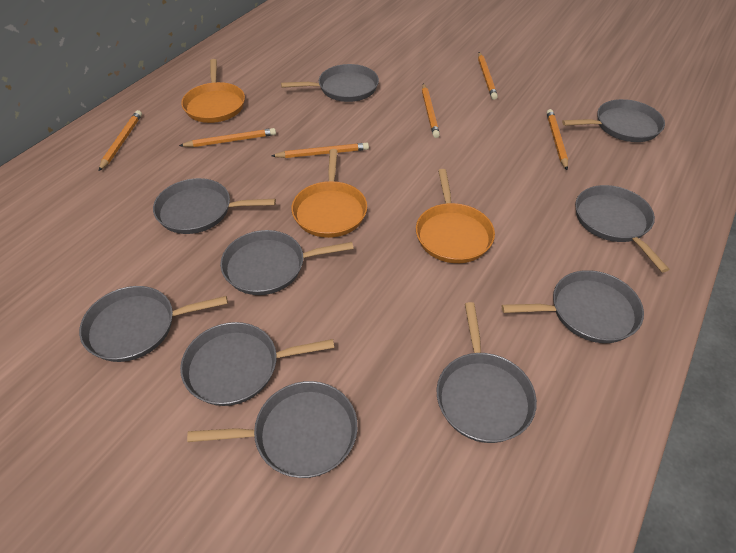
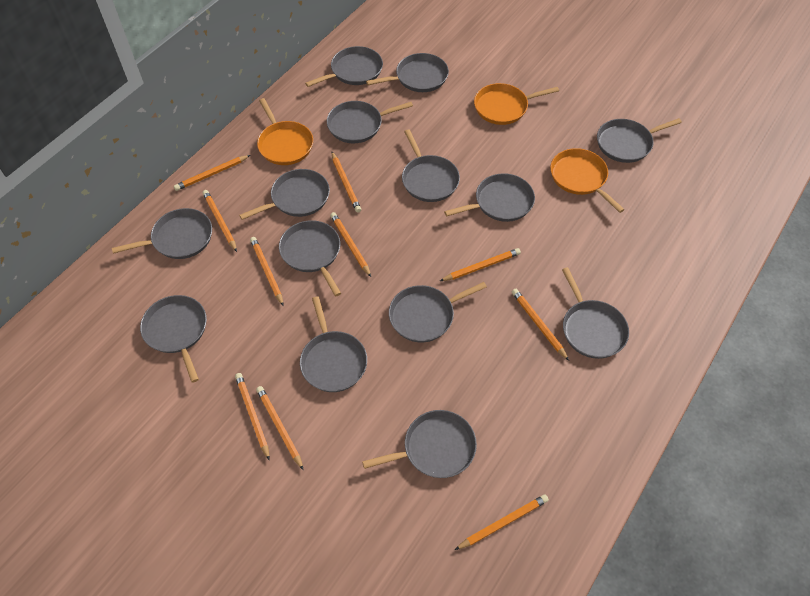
grey pan: 10 -> 14
orange pencil: 6 -> 10

